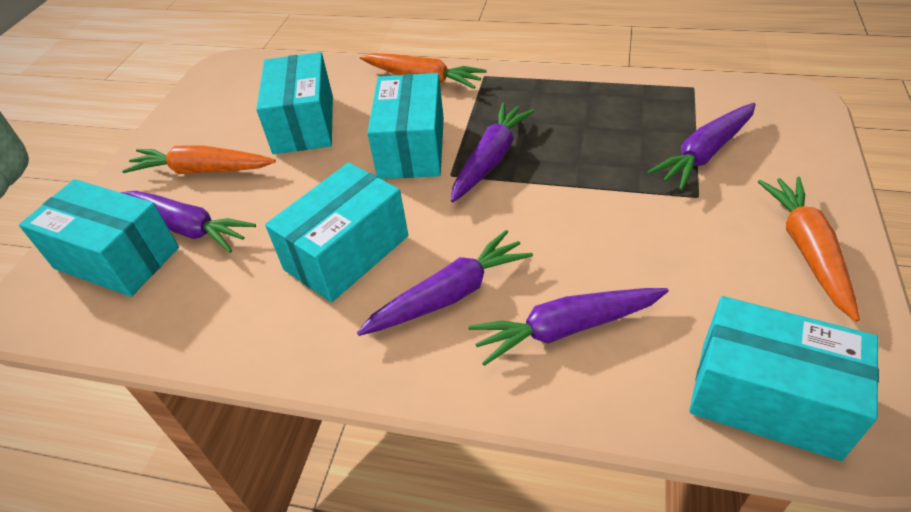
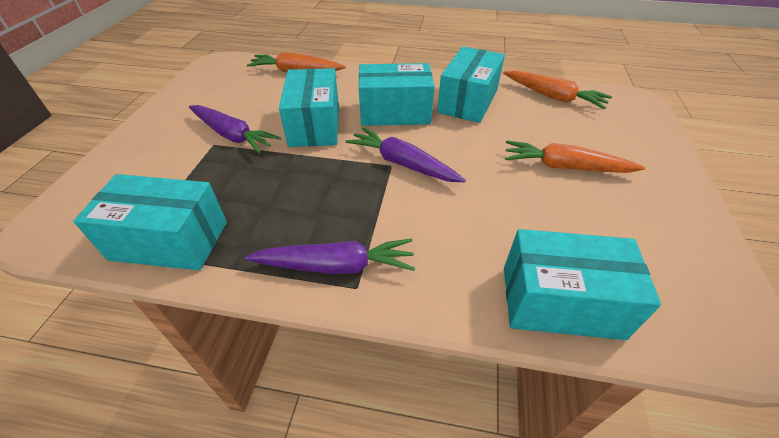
purple carrot: 5 -> 3

